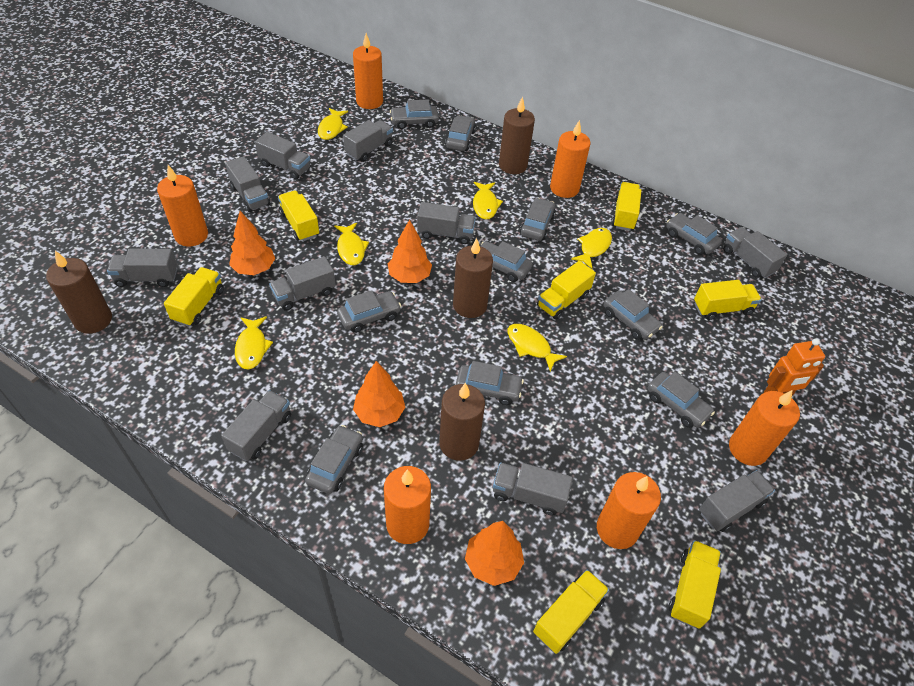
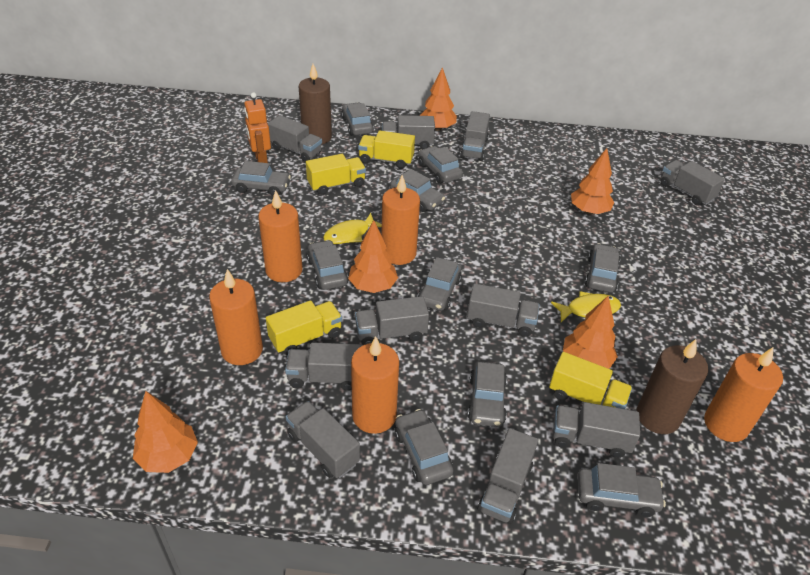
brown candle: 4 -> 2
orange candle: 6 -> 5
orange tree: 4 -> 5
yellow fish: 6 -> 2
yellow truck: 7 -> 4

